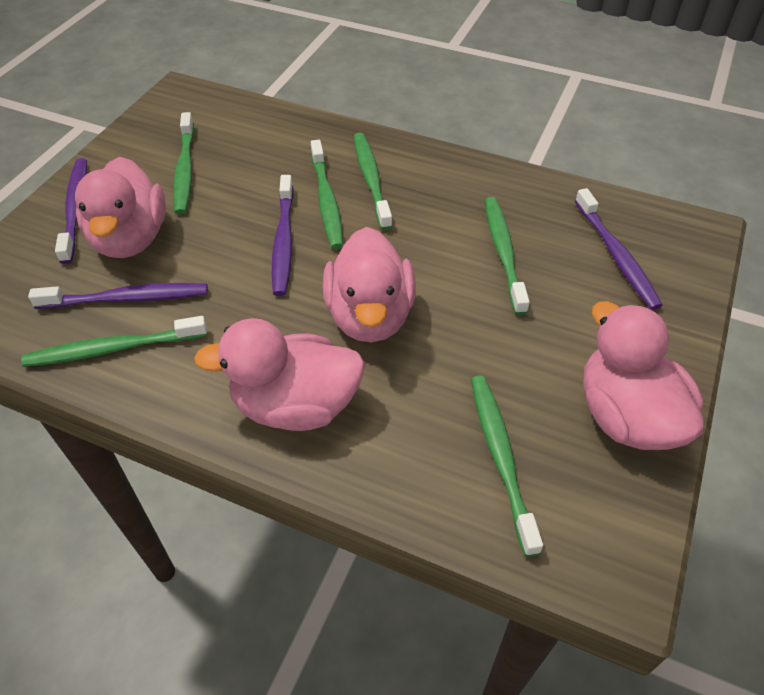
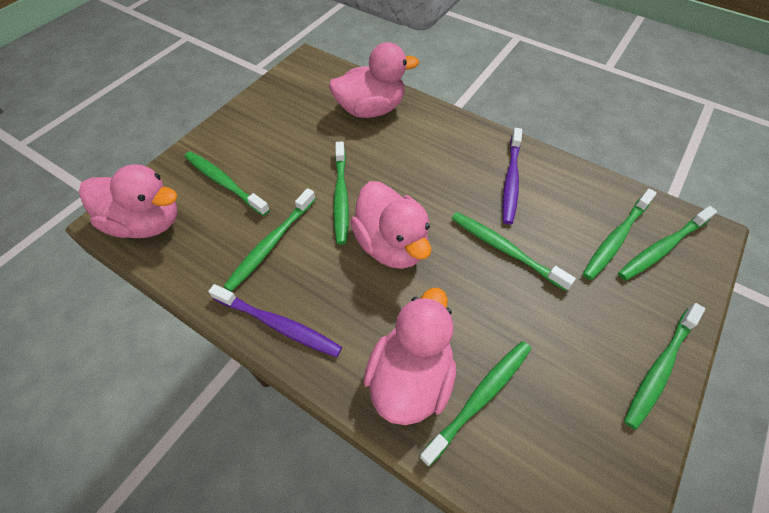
green toothbrush: 6 -> 8
purple toothbrush: 4 -> 2

